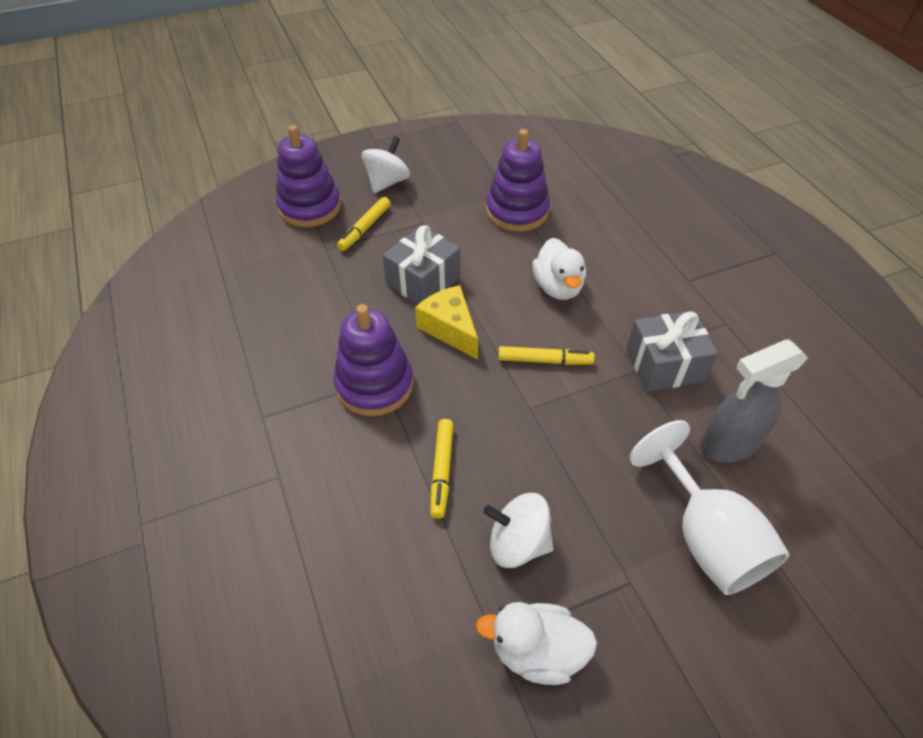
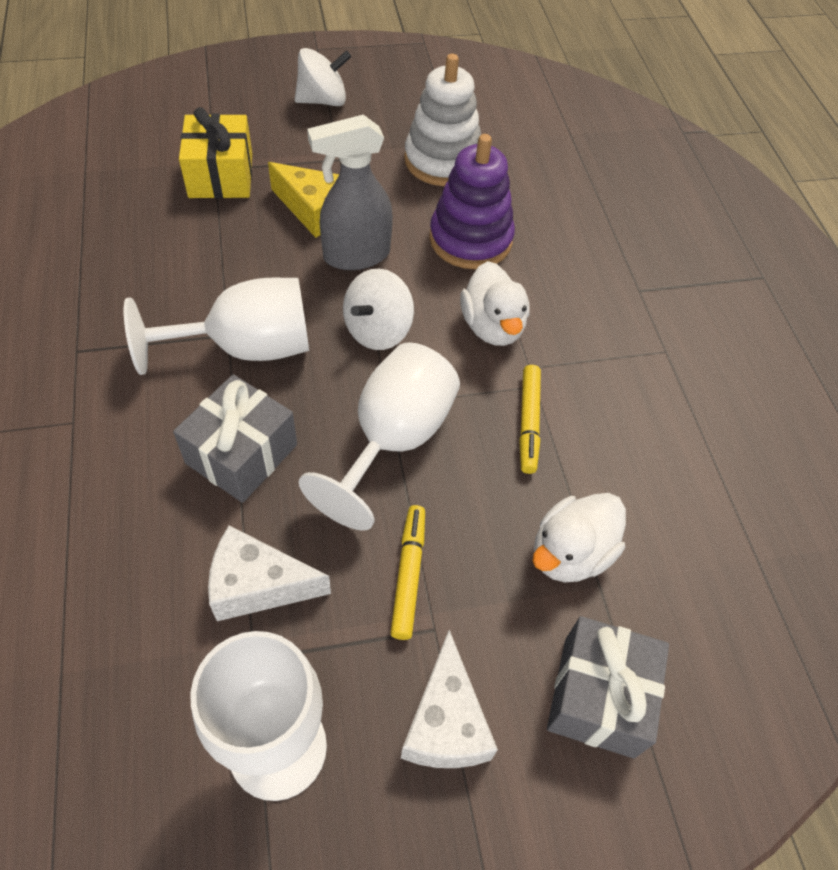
purple stacking toy: 3 -> 1
white cheese: 0 -> 2
white goblet: 1 -> 3
white stacking toy: 0 -> 1
yellow gift: 0 -> 1
yellow marker: 3 -> 2

